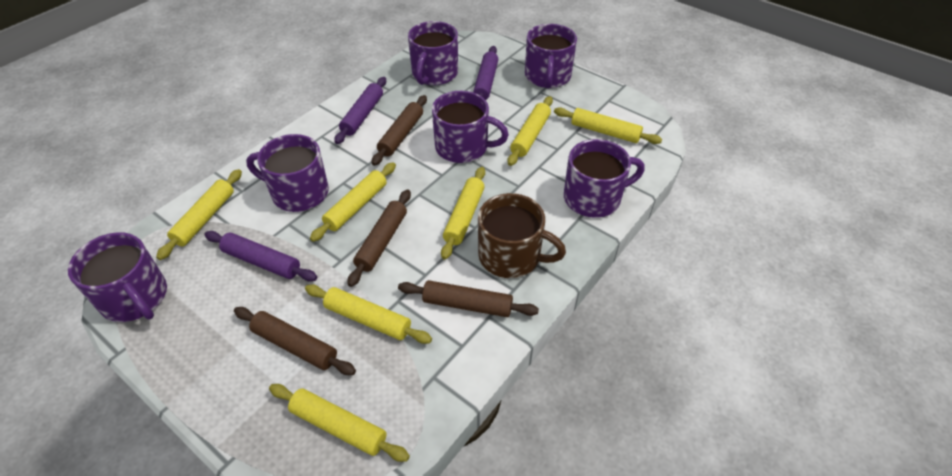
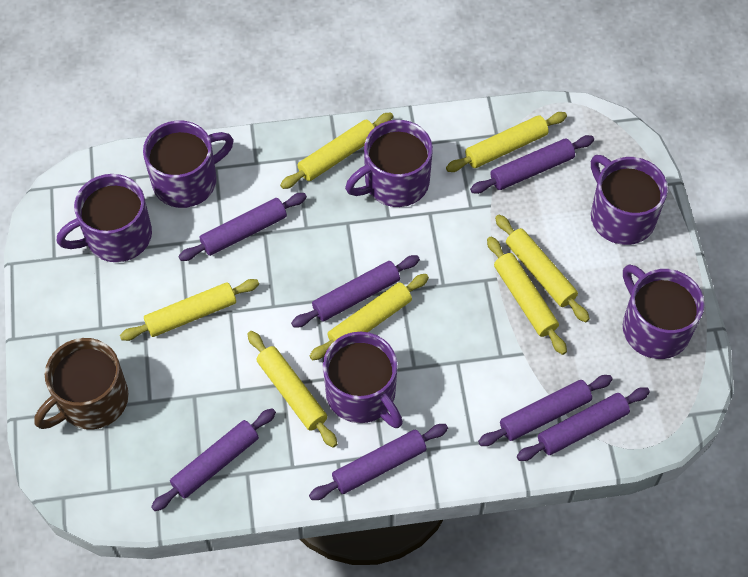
brown rolling pin: 4 -> 0
purple rolling pin: 3 -> 7

